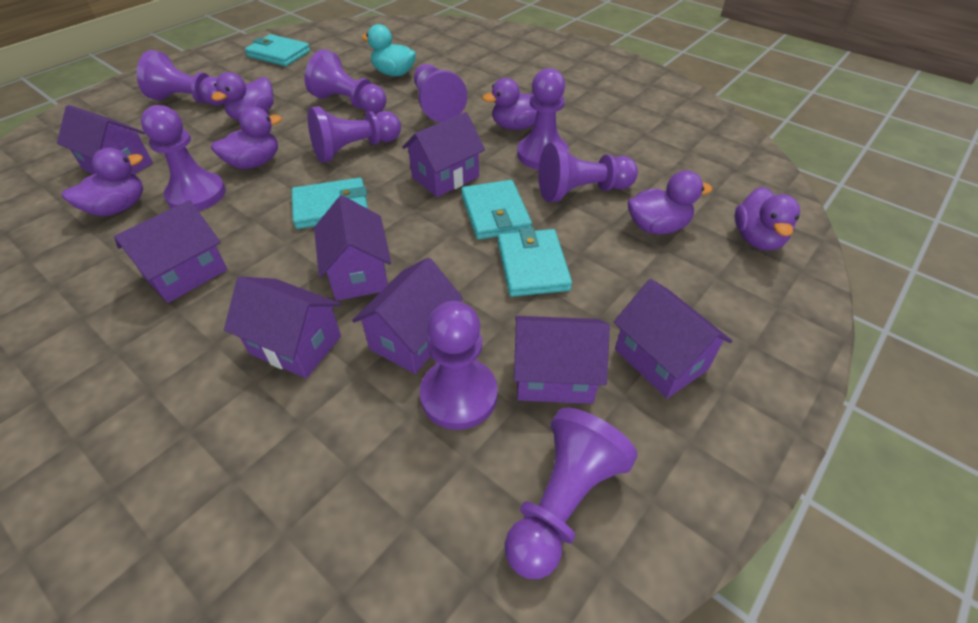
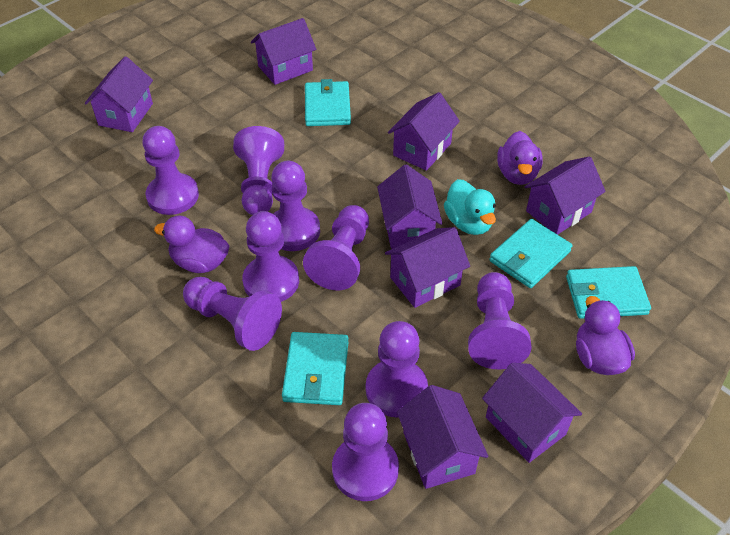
purple duck: 6 -> 3

